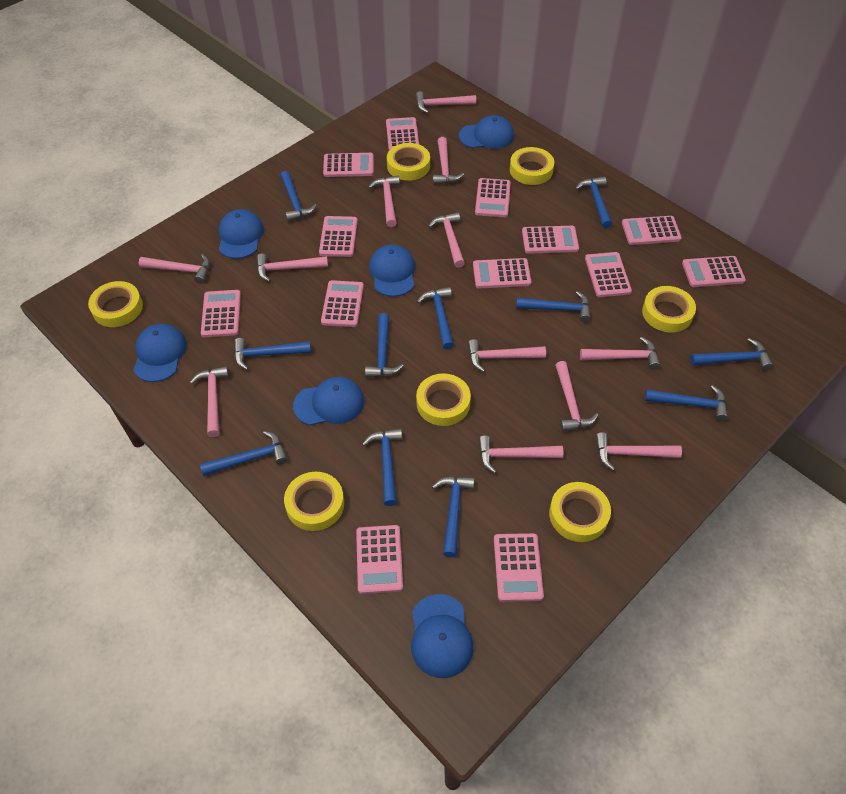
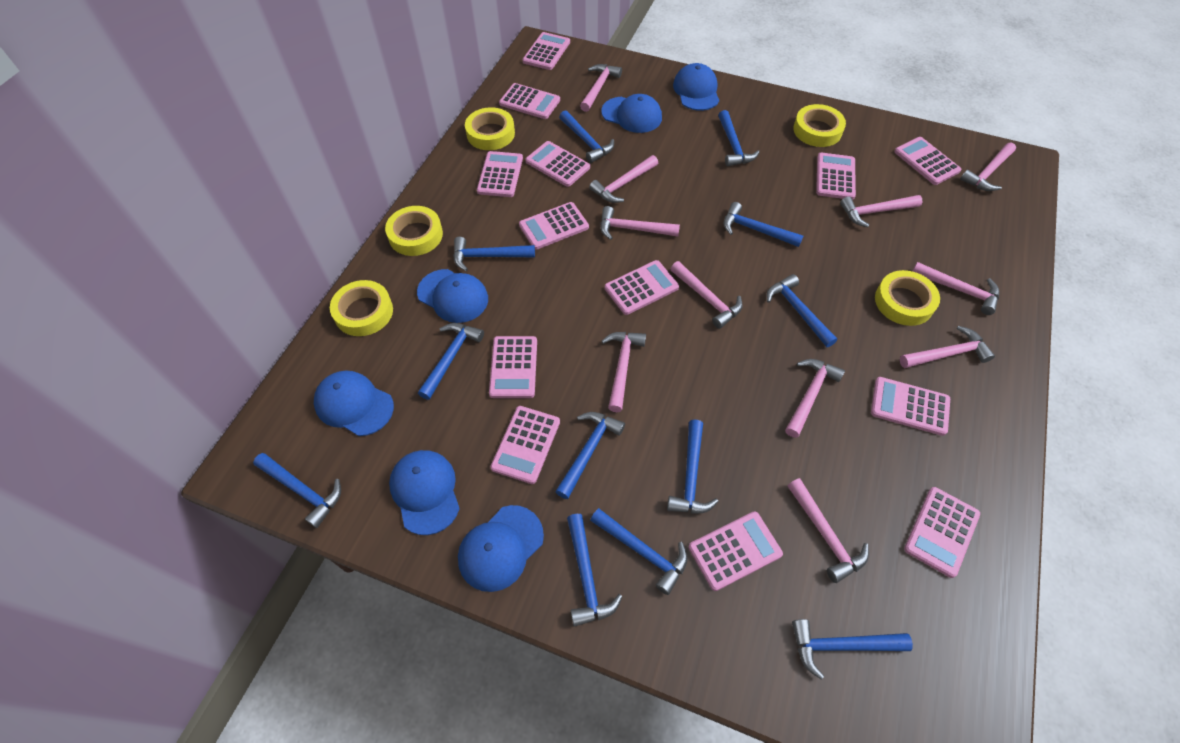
blue hammer: 11 -> 12
pink hammer: 12 -> 11
yellow tape: 7 -> 5

